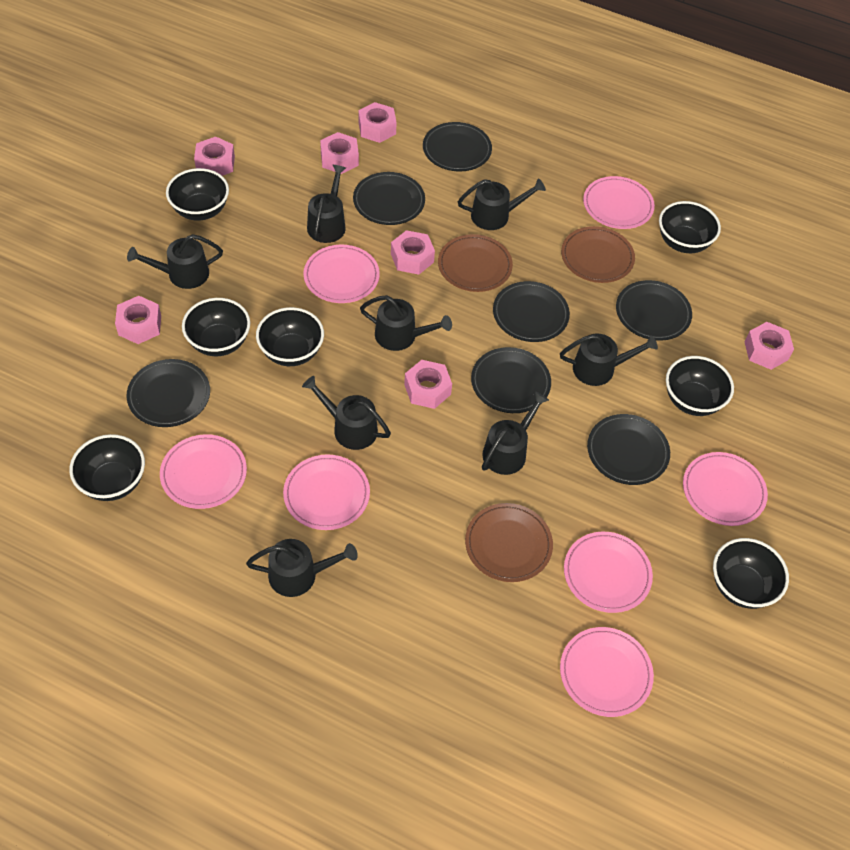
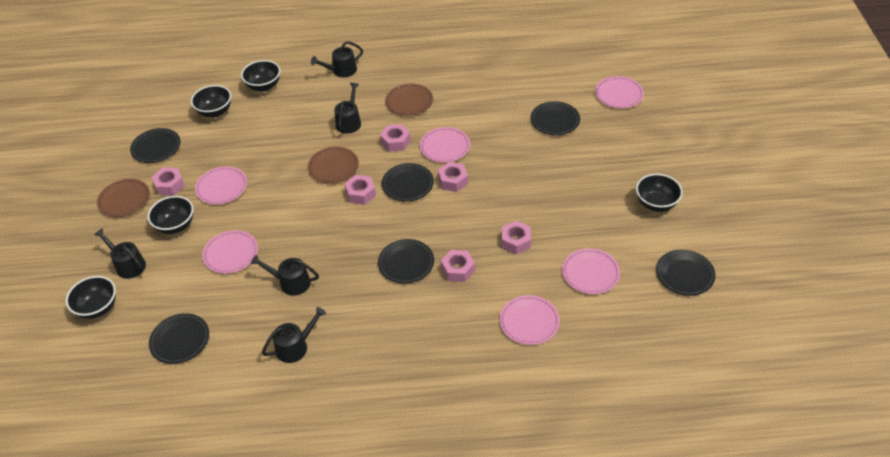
black bowl: 7 -> 5
black plate: 7 -> 6
black watering can: 8 -> 5
pink nut: 7 -> 6
pink plate: 7 -> 6

